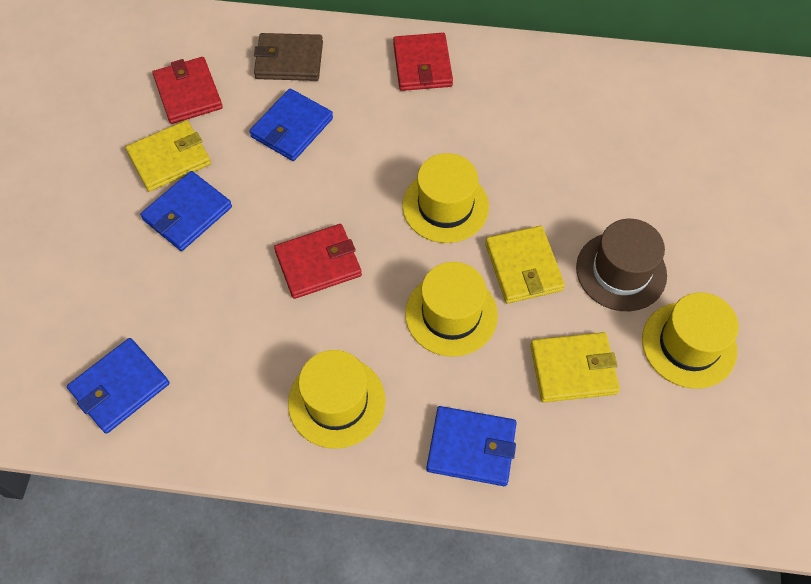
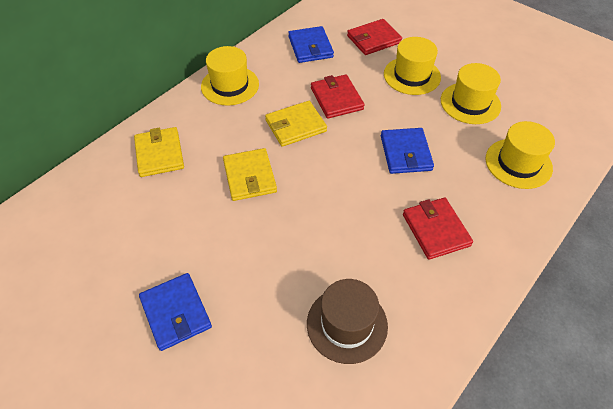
blue wallet: 4 -> 3
brown wallet: 1 -> 0

